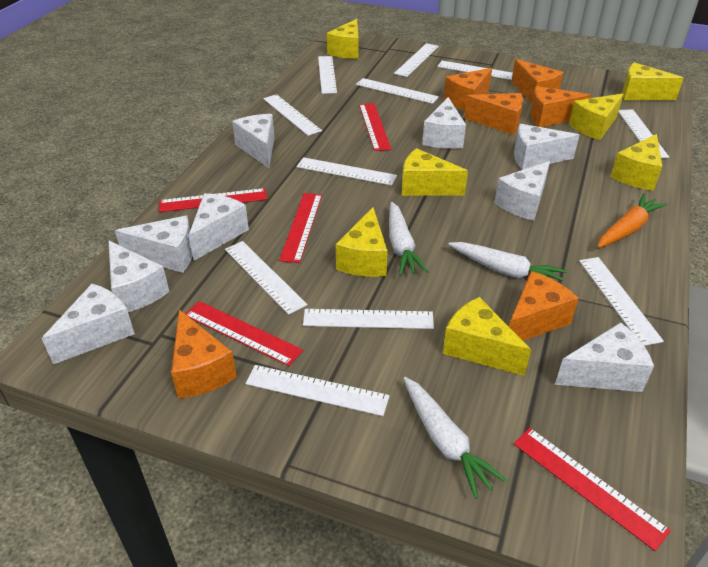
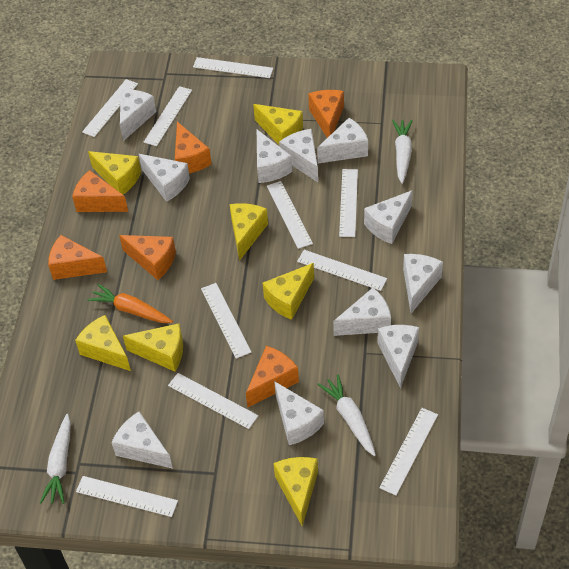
red ruler: 5 -> 0
white cheese: 9 -> 11
white ruler: 11 -> 10

